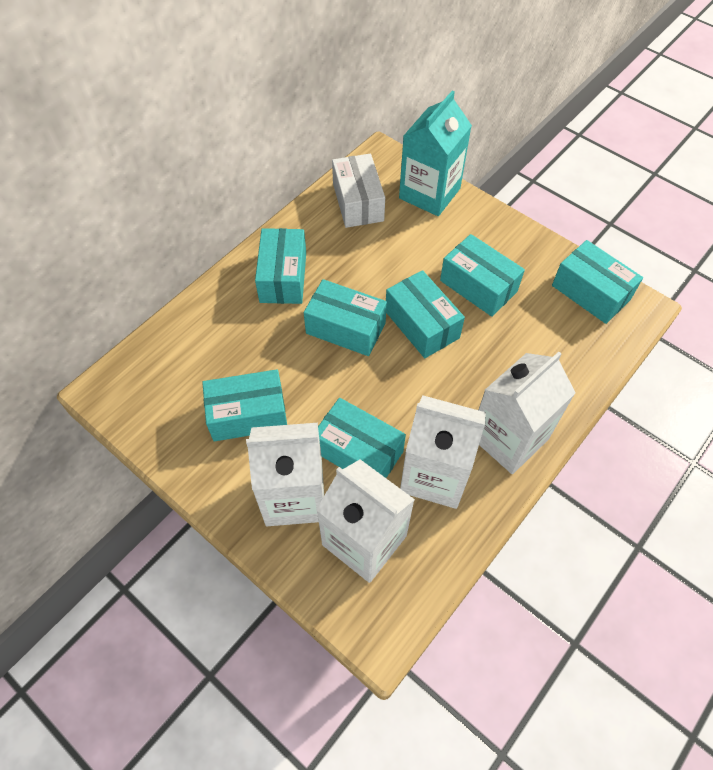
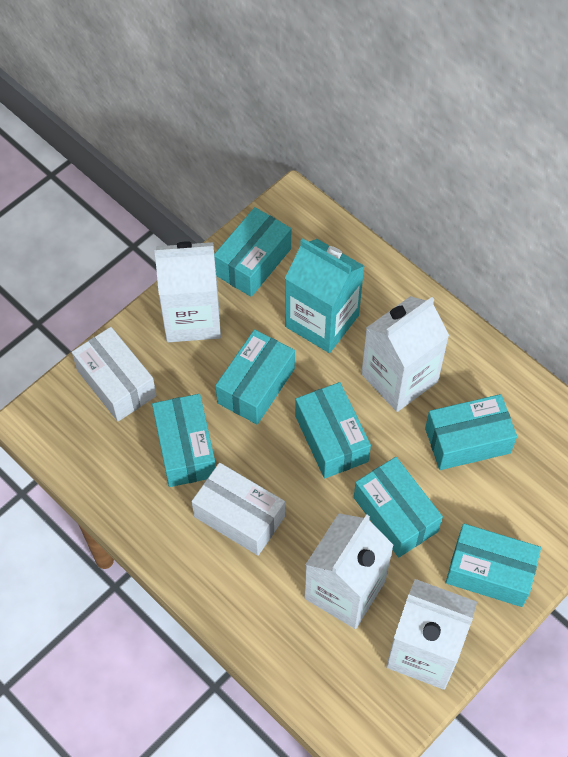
white box: 1 -> 2

